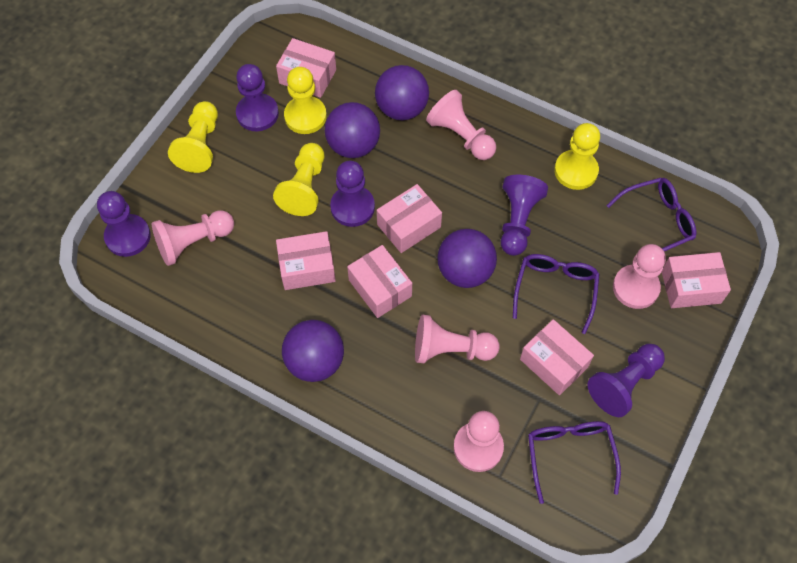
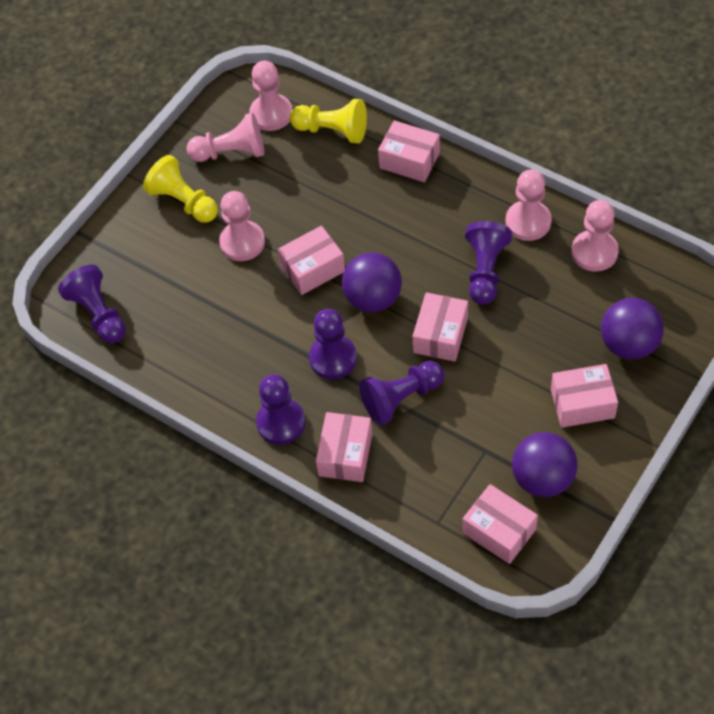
purple ball: 4 -> 3
purple glasses: 3 -> 0
yellow pawn: 4 -> 2

